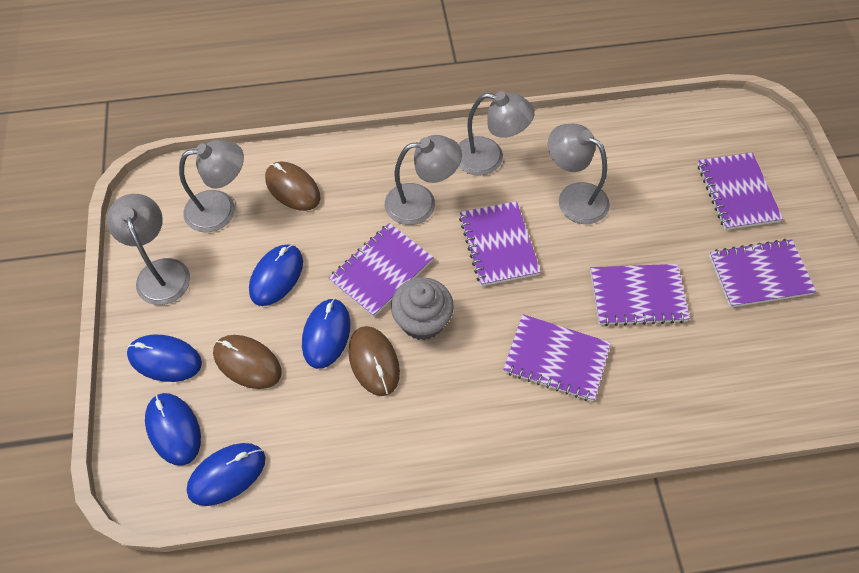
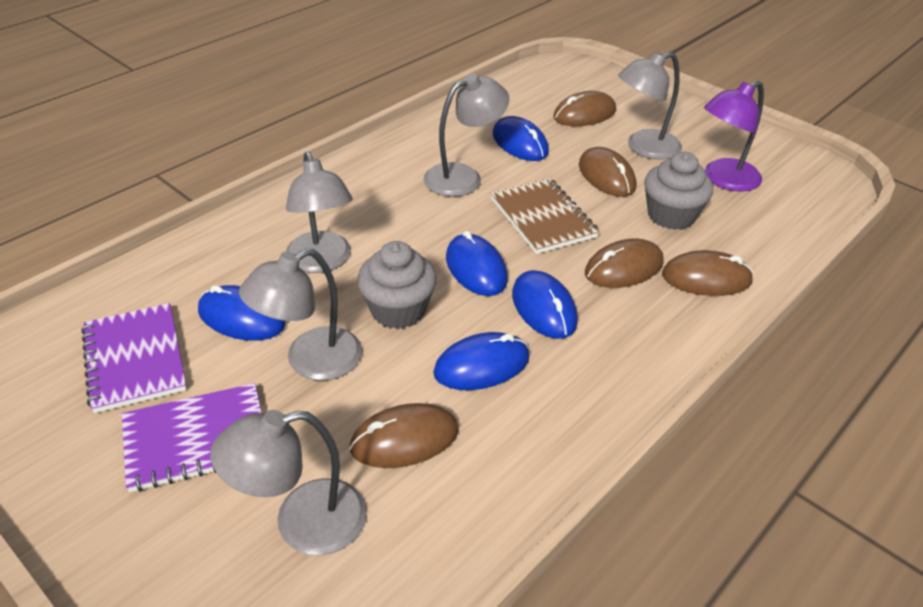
brown mouse: 3 -> 5
brown notebook: 0 -> 1
grey cupcake: 1 -> 2
purple lamp: 0 -> 1
purple notebook: 6 -> 2

